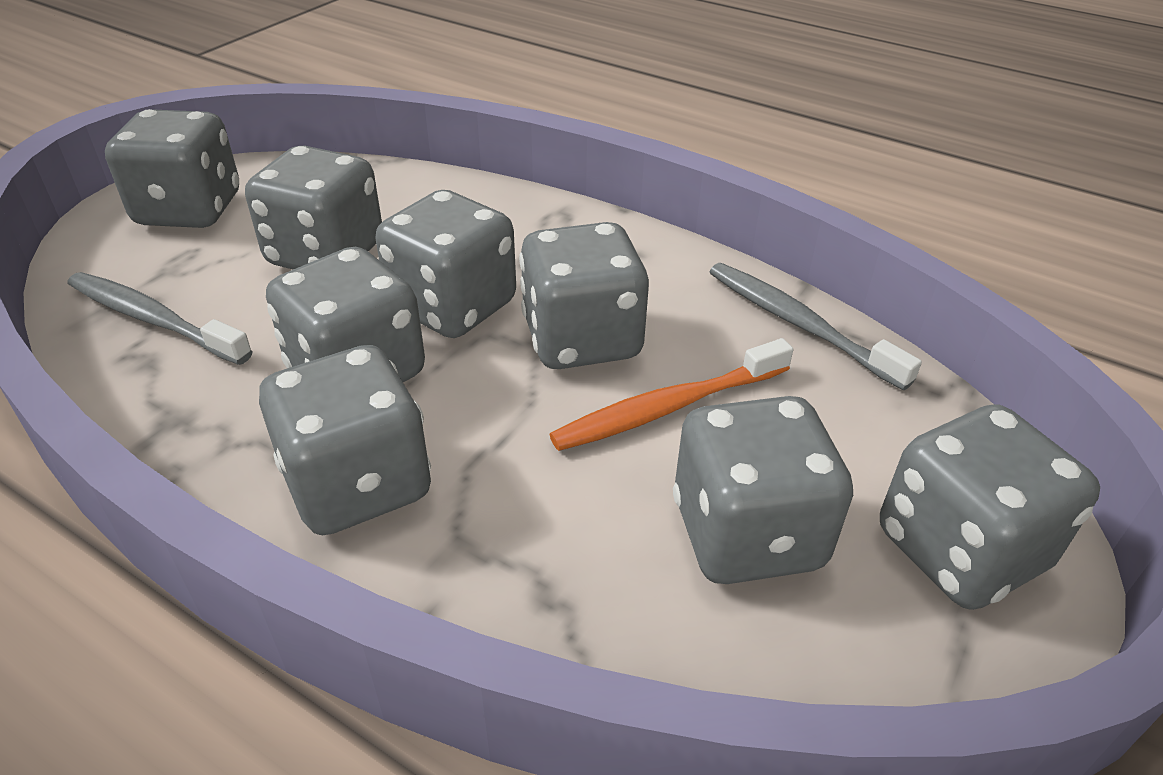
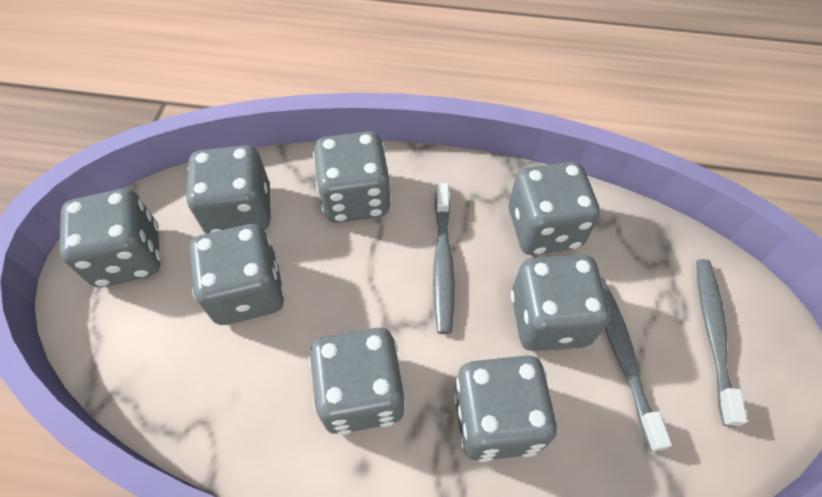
grey toothbrush: 2 -> 3
orange toothbrush: 1 -> 0

